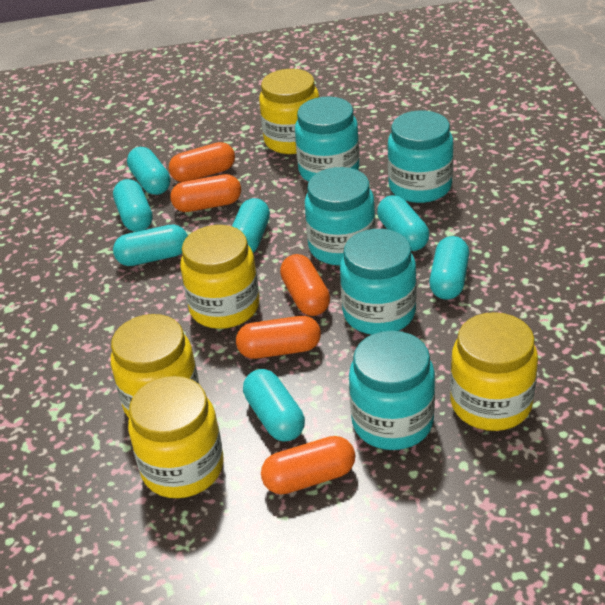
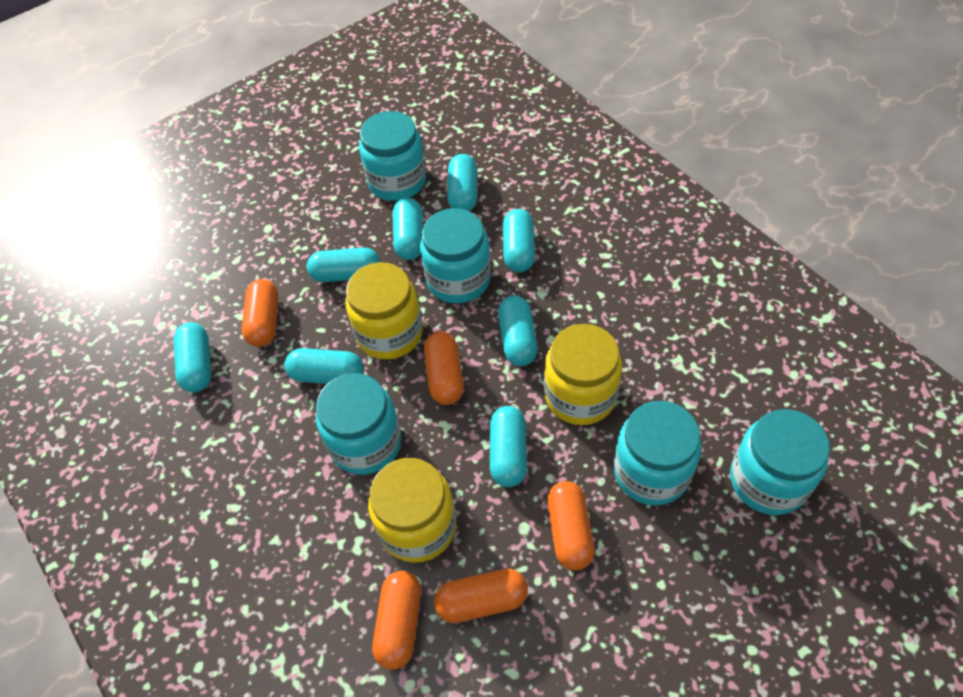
turquoise capsule: 7 -> 8
yellow jar: 5 -> 3

